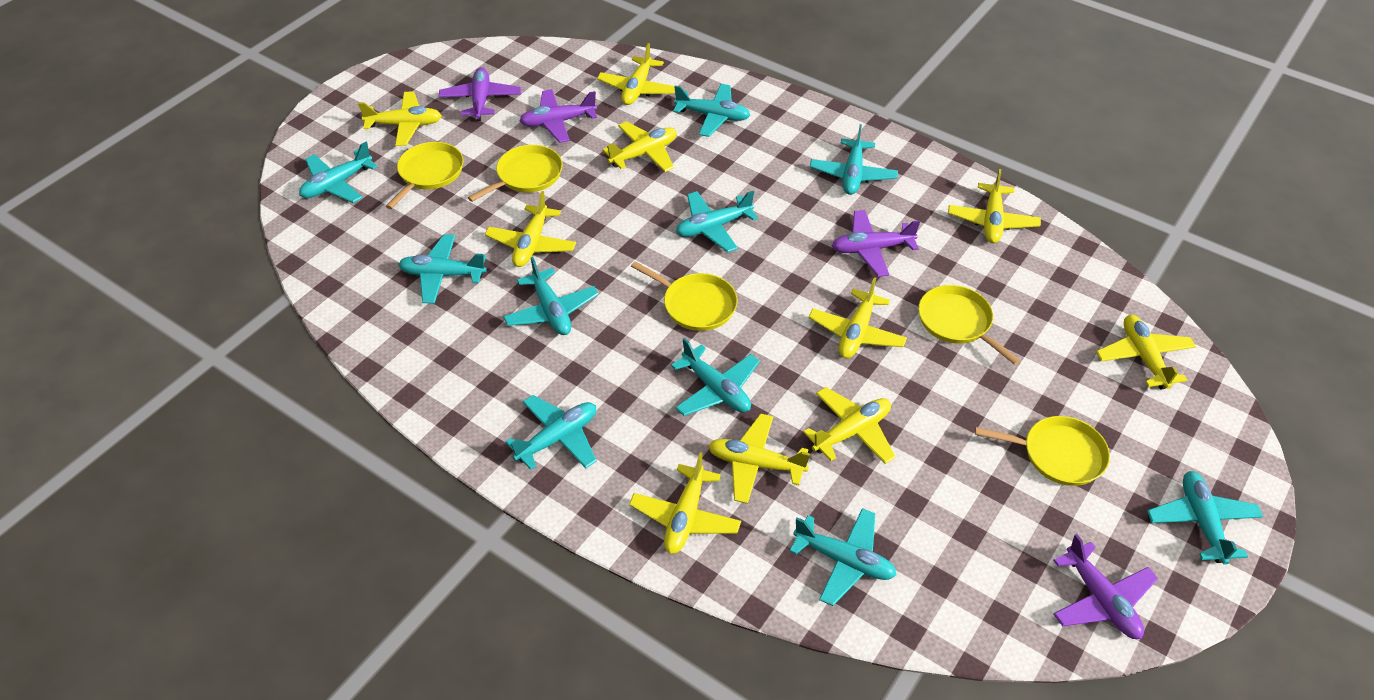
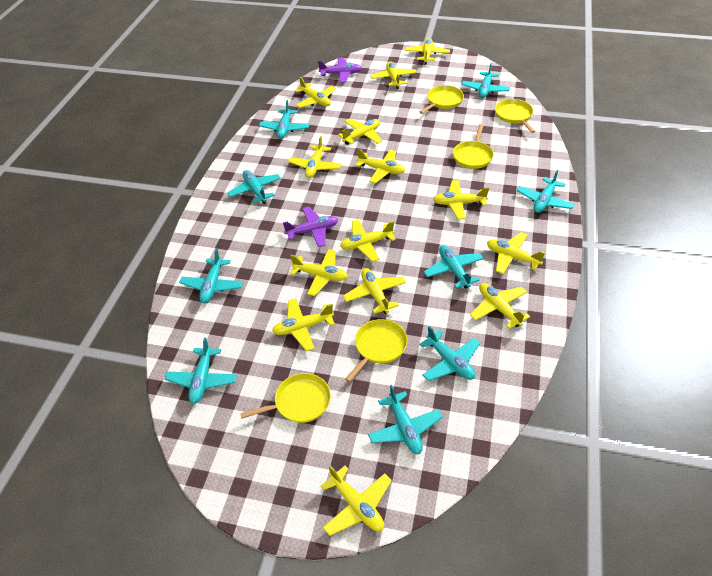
purple plane: 4 -> 2
turquoise plane: 10 -> 9
yellow plane: 10 -> 14

